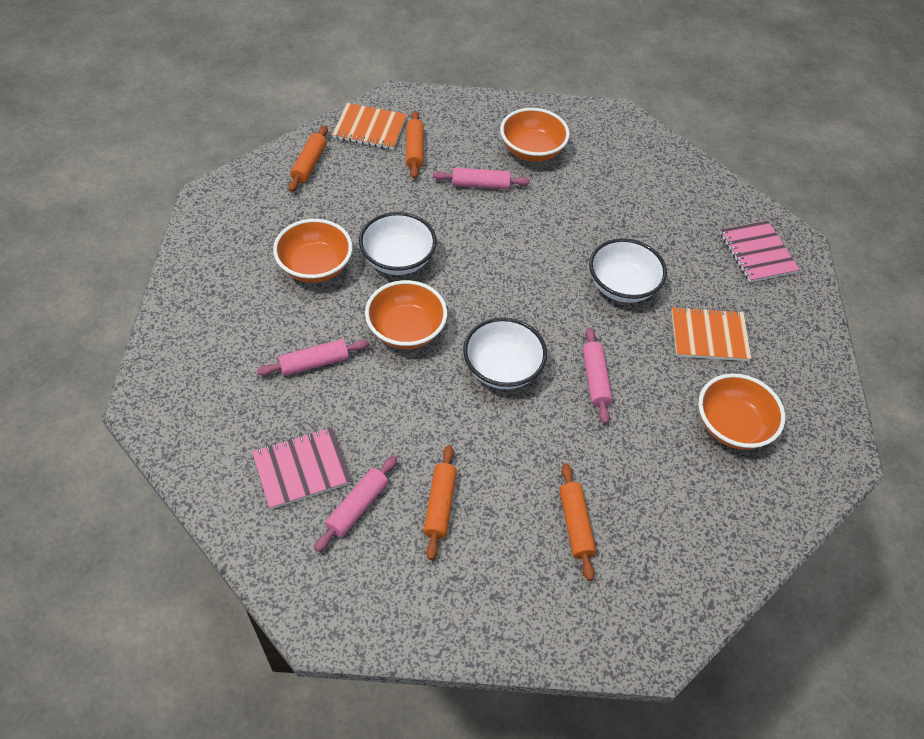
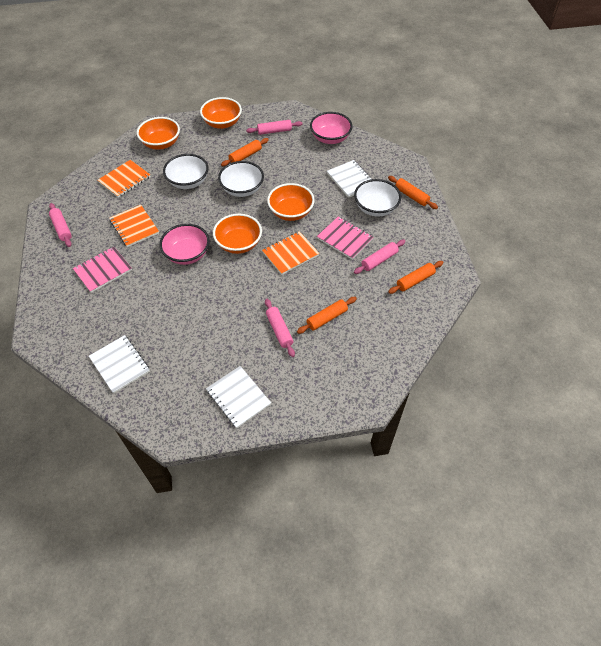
orange notebook: 2 -> 3
pink bowl: 0 -> 2
white notebook: 0 -> 3

